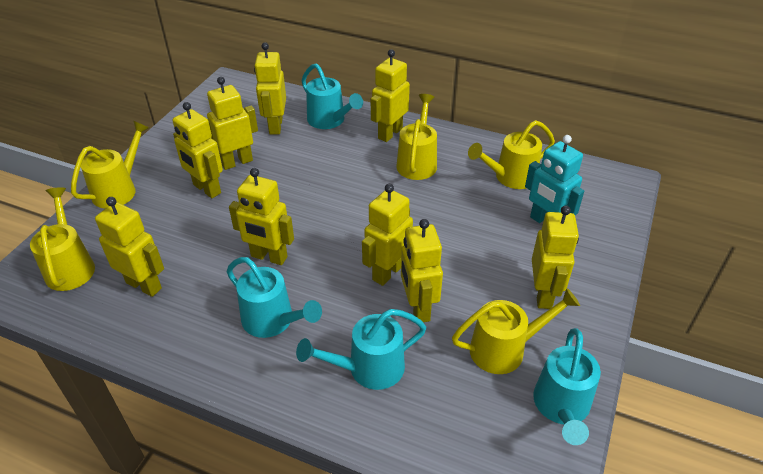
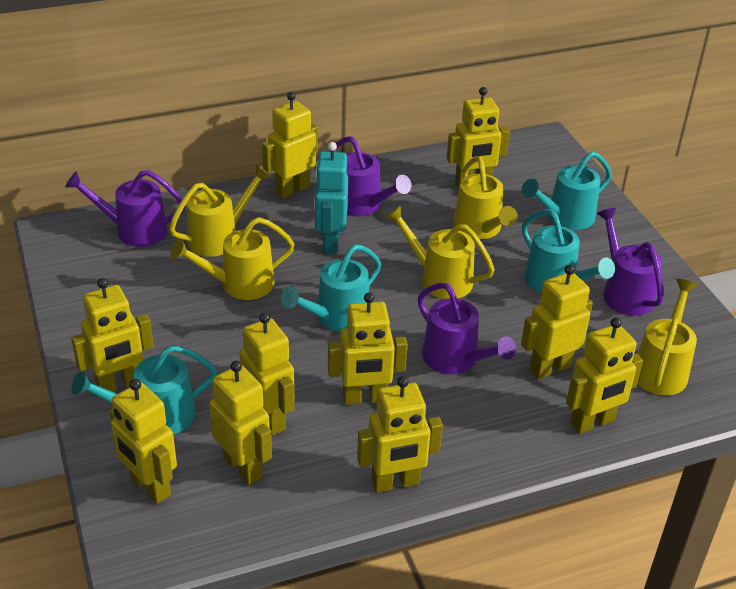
purple watering can: 0 -> 4
yellow robot: 9 -> 10

